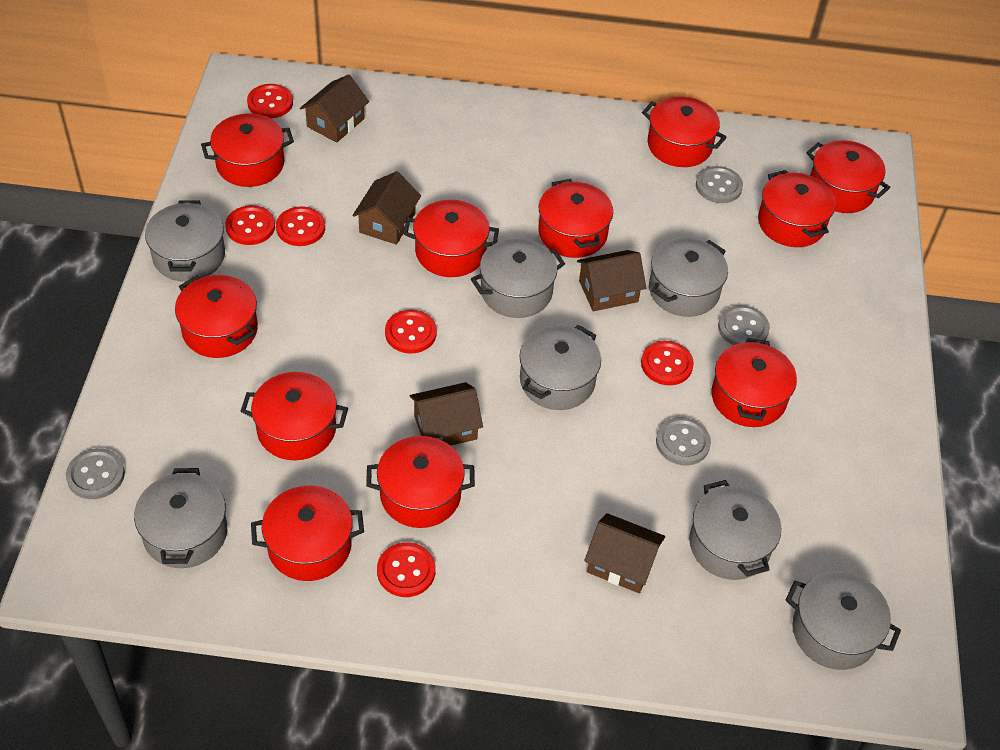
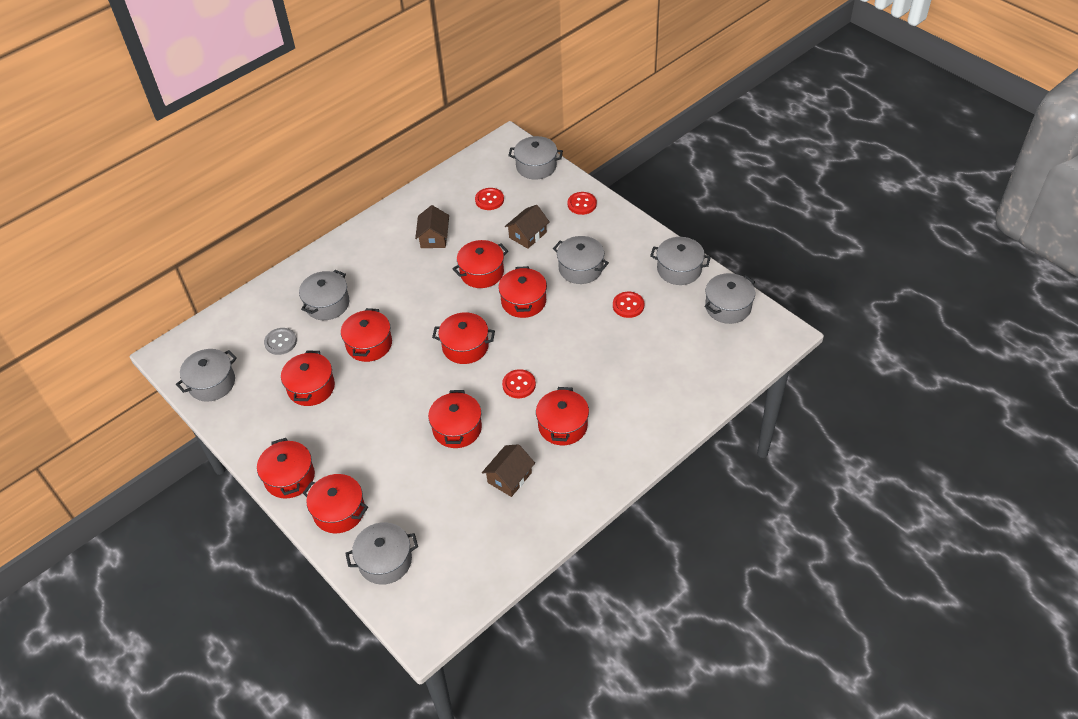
brown house: 5 -> 3
grey button: 4 -> 1
red button: 6 -> 4
red pot: 11 -> 9

